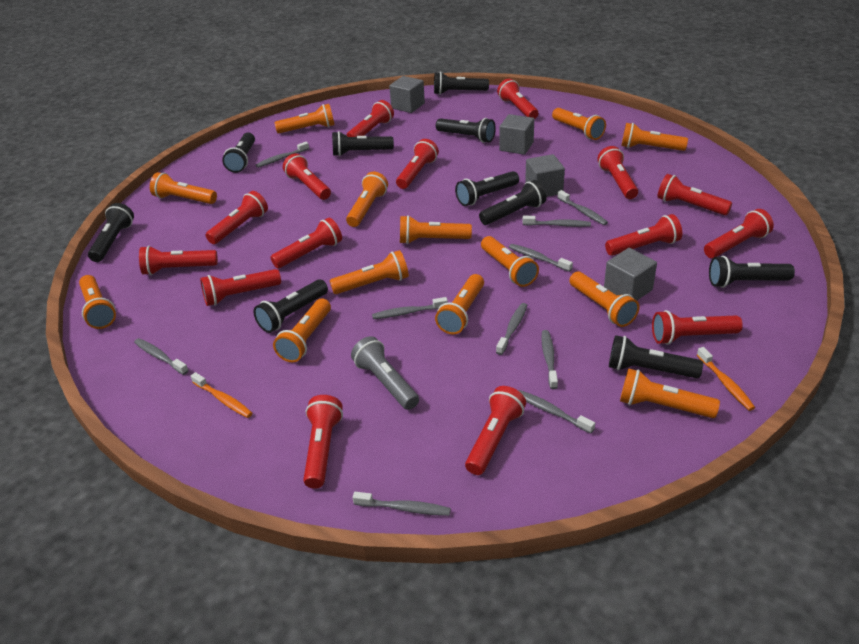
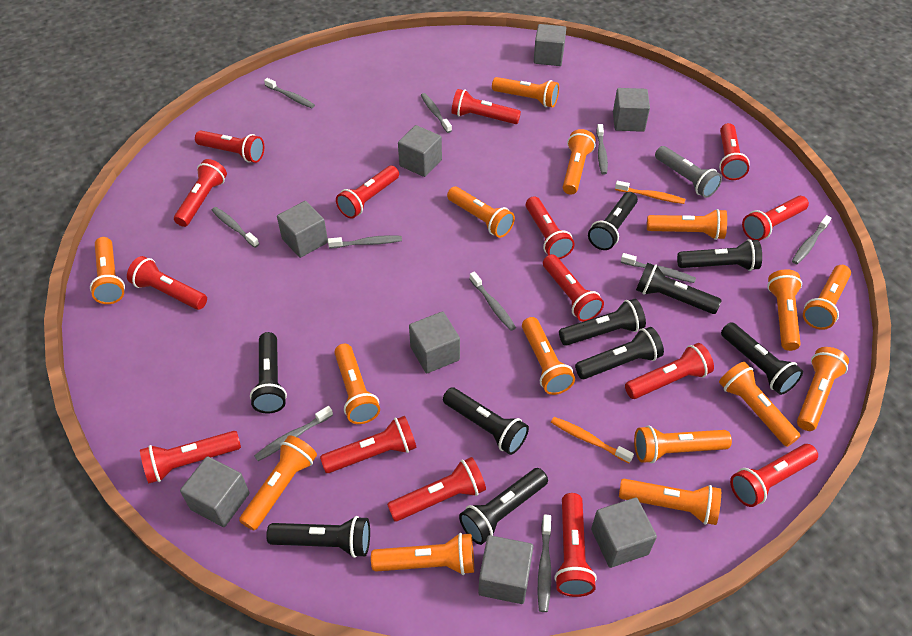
grey cube: 4 -> 8
orange flashlight: 13 -> 15

